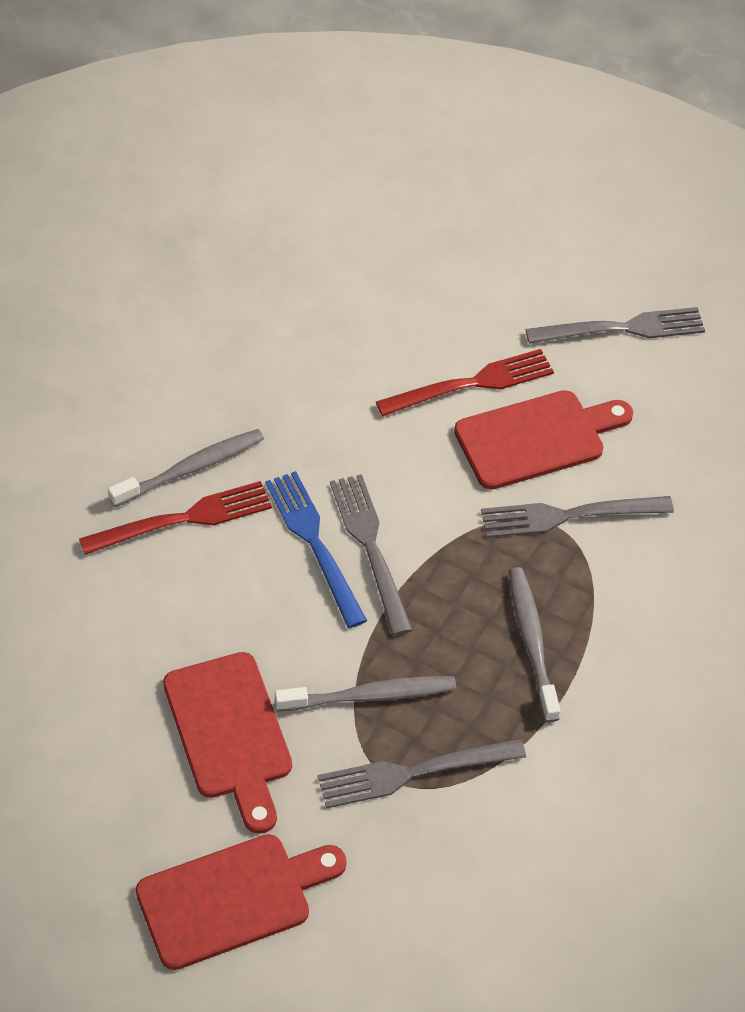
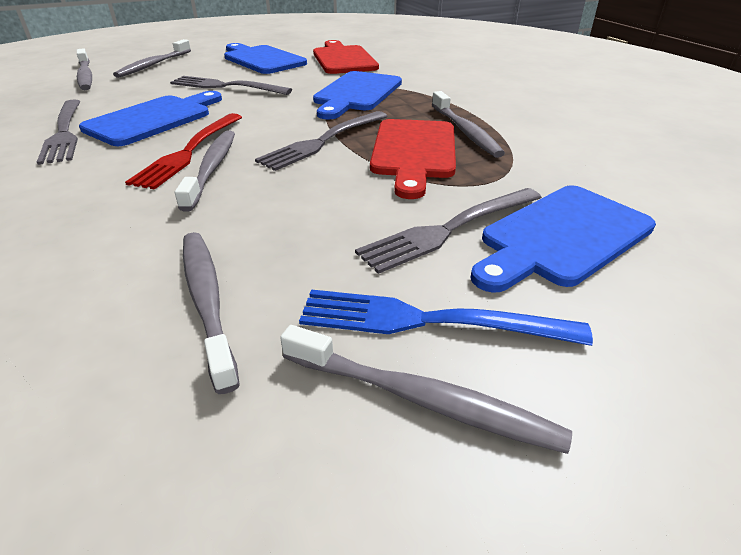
blue cutting board: 0 -> 4
grey toothbrush: 3 -> 6
red cutting board: 3 -> 2
red fork: 2 -> 1

